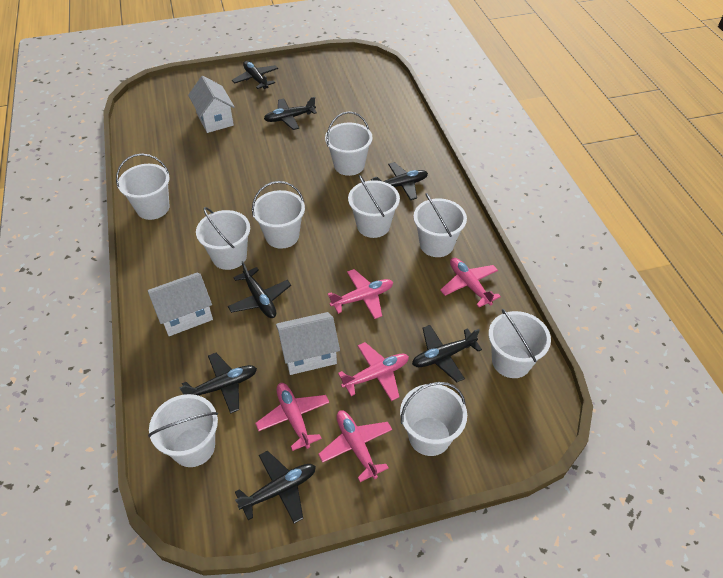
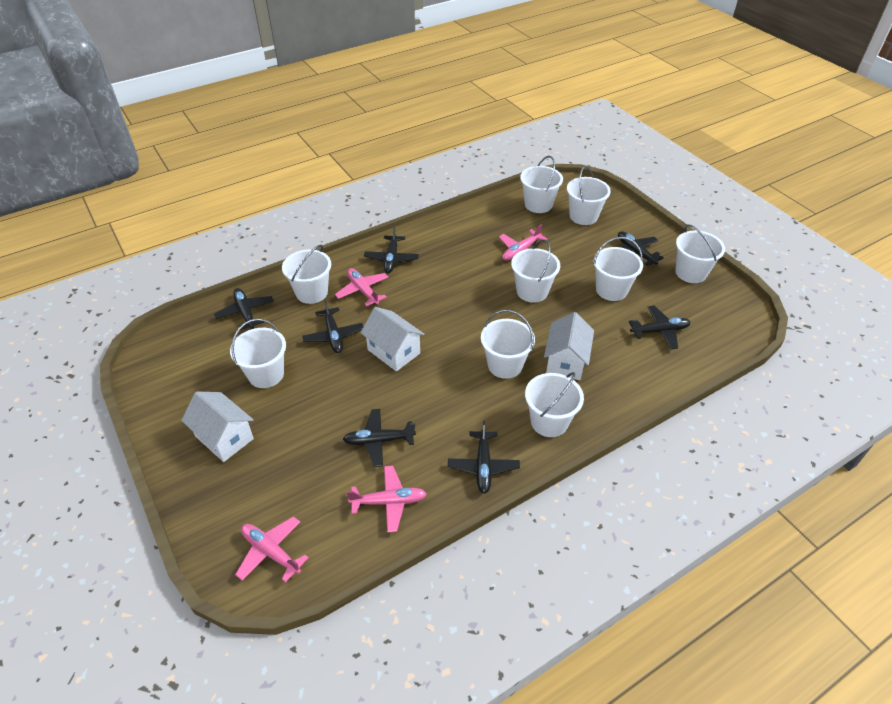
pink plane: 5 -> 4

